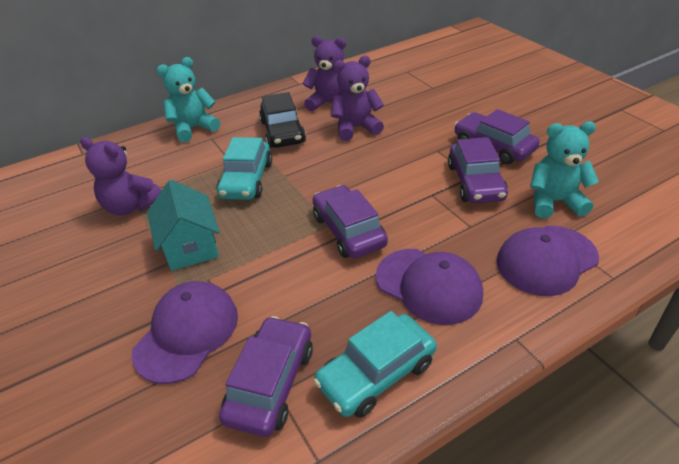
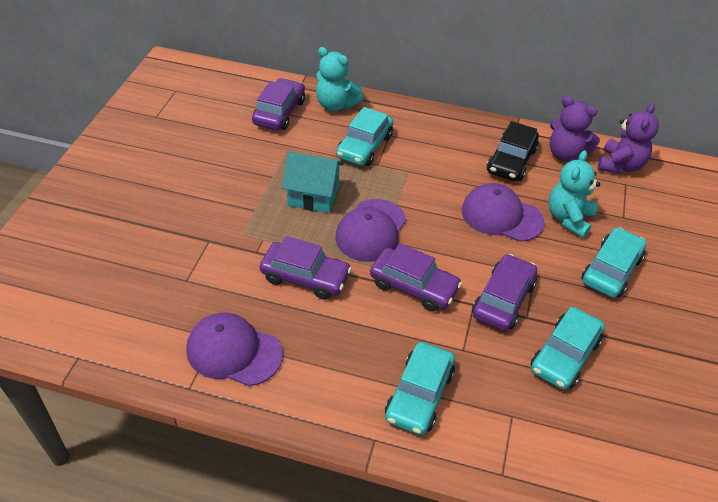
purple teddy bear: 3 -> 2
turquoise car: 2 -> 4

